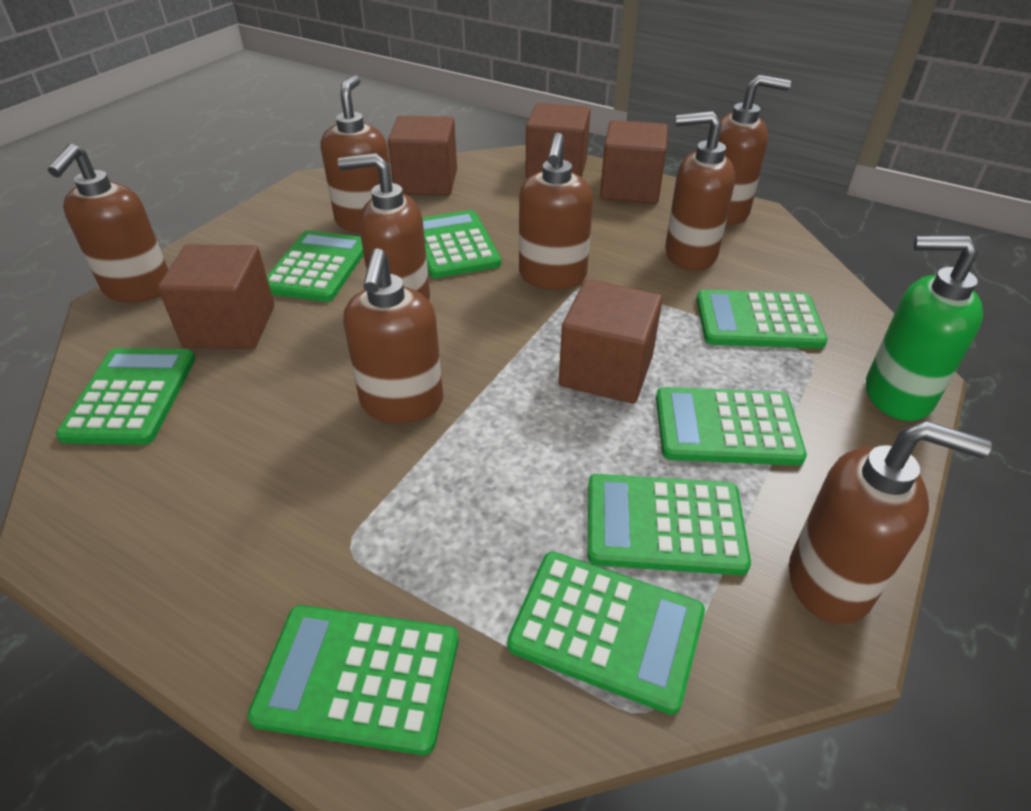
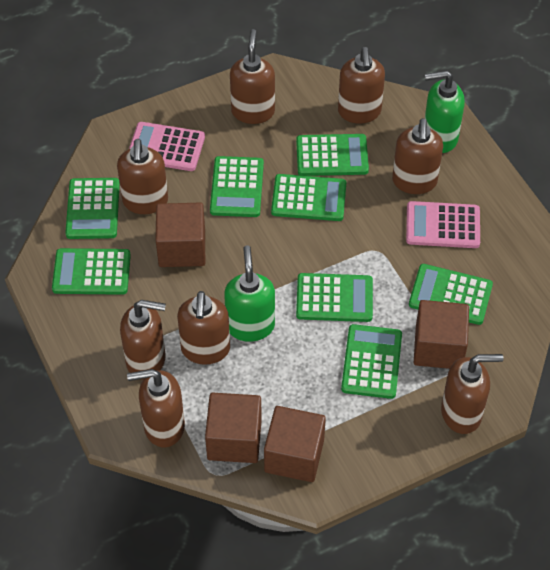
brown cube: 5 -> 4
green soap dispenser: 1 -> 2
pink calculator: 0 -> 2

